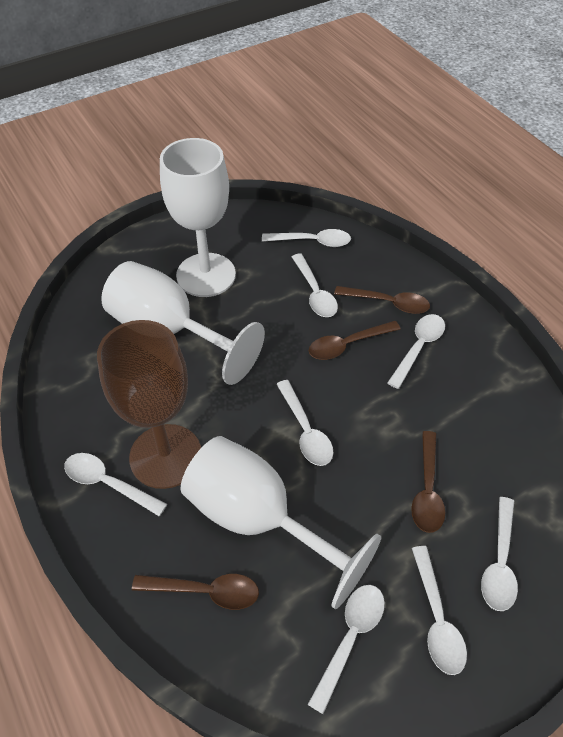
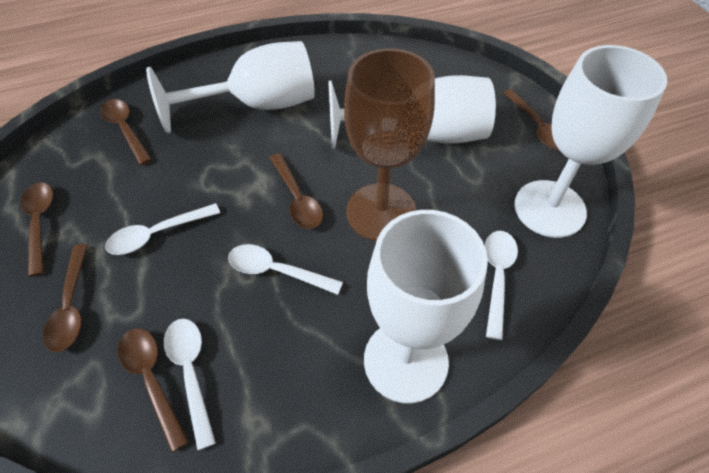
brown spoon: 4 -> 6
white goblet: 3 -> 4
white spoon: 8 -> 4

